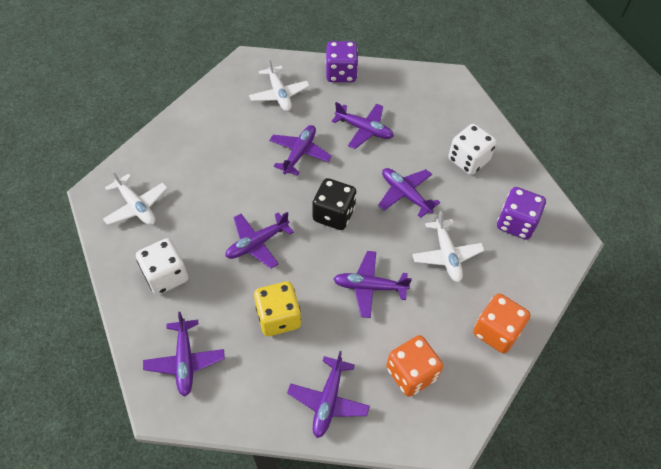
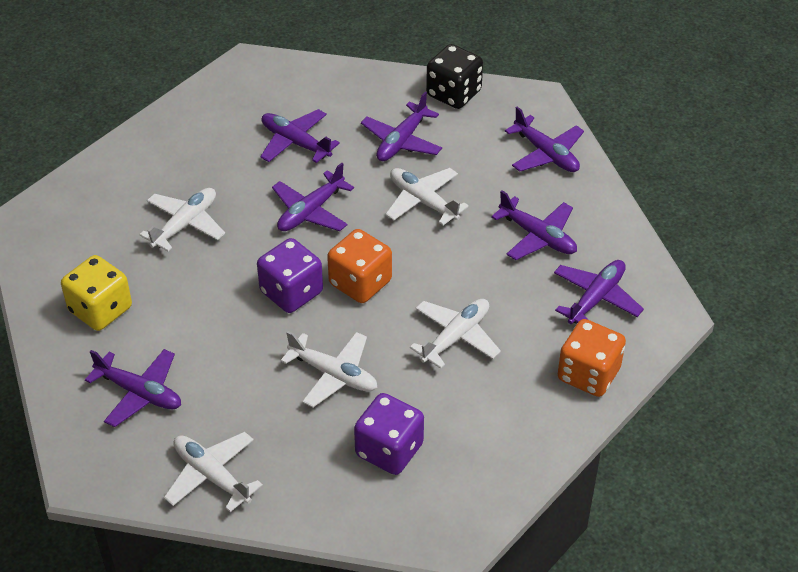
white dice: 2 -> 0
white plane: 3 -> 5

